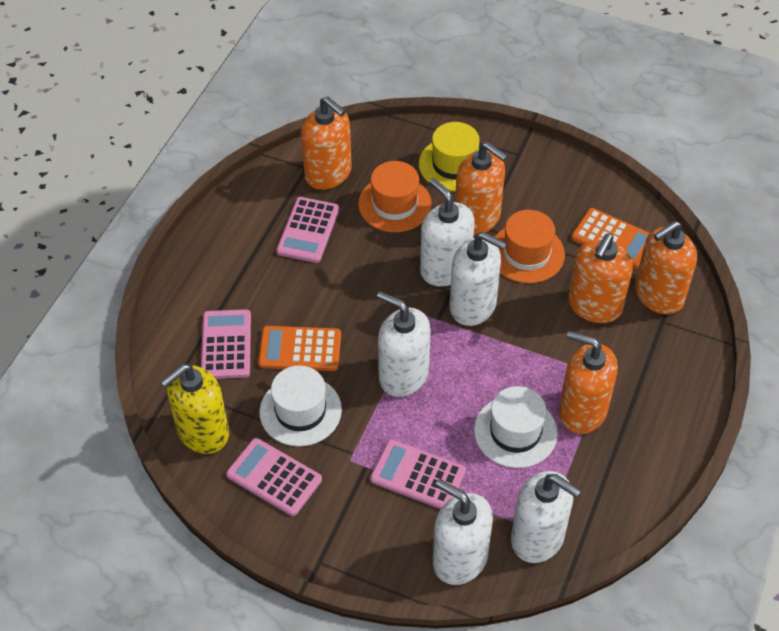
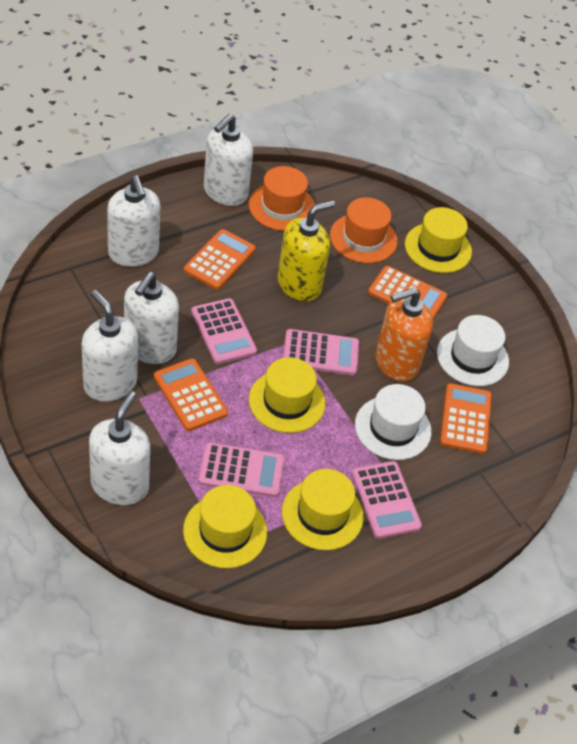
orange calculator: 2 -> 4
orange soap dispenser: 5 -> 1
yellow hat: 1 -> 4

